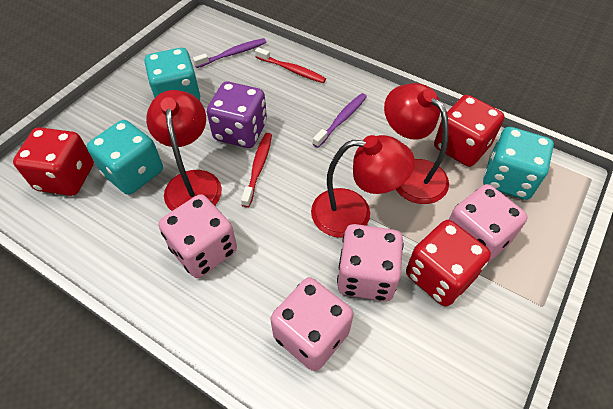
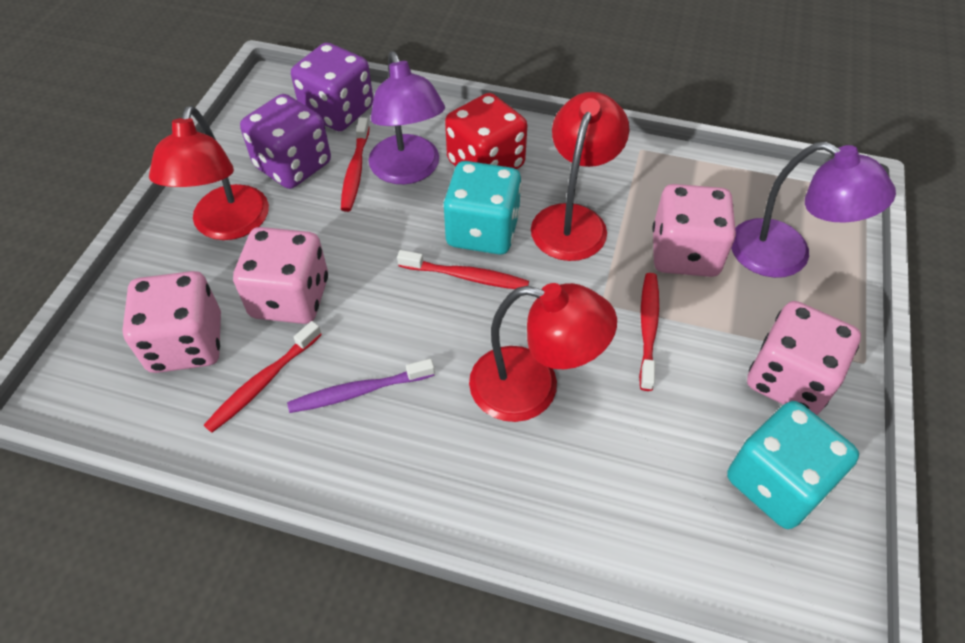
purple dice: 1 -> 2
purple lamp: 0 -> 2
purple toothbrush: 2 -> 1
red dice: 3 -> 1
red toothbrush: 2 -> 4
turquoise dice: 3 -> 2

